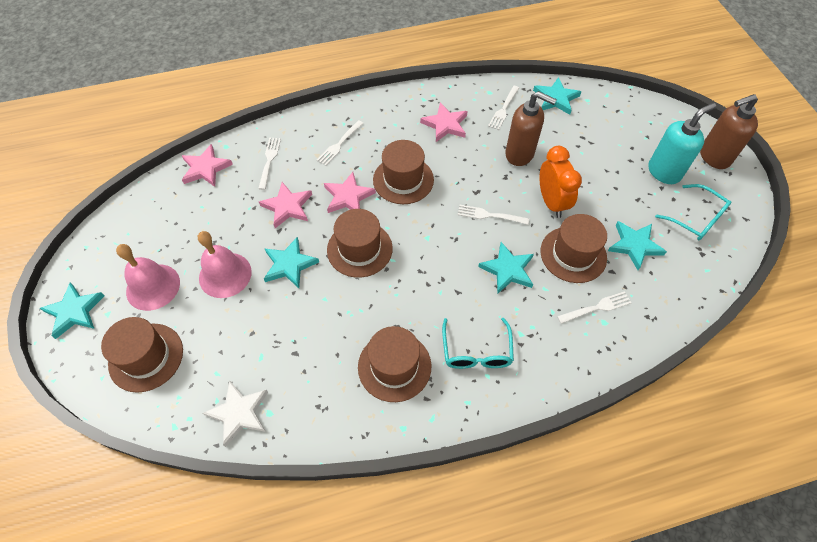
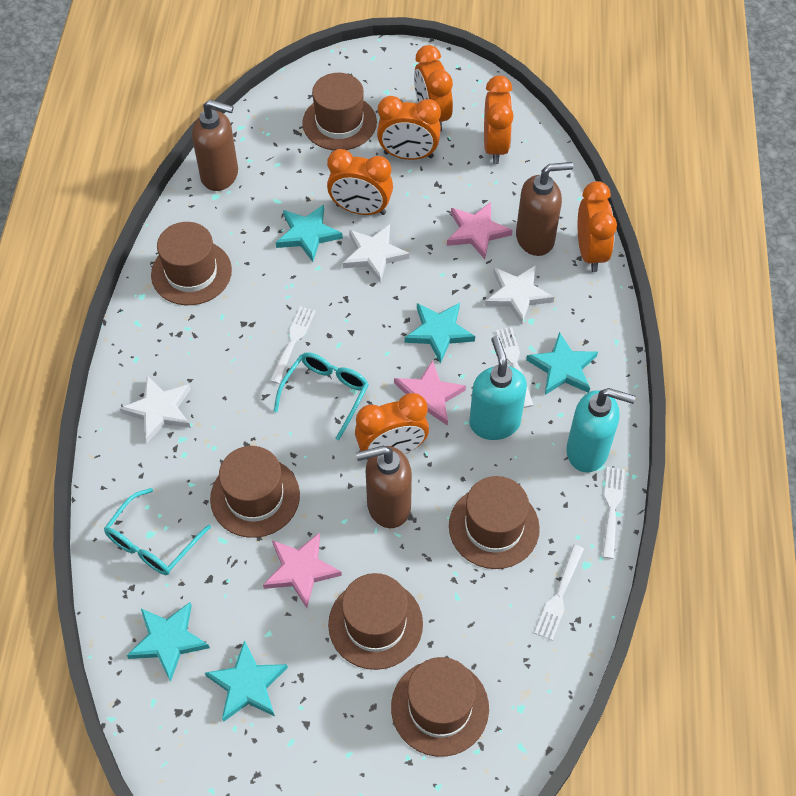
brown hat: 5 -> 6
brown soap dispenser: 2 -> 3
orange clock: 1 -> 6
pink bell: 2 -> 0
pink star: 4 -> 3
turquoise soap dispenser: 1 -> 2
white fork: 5 -> 4
white star: 1 -> 3

